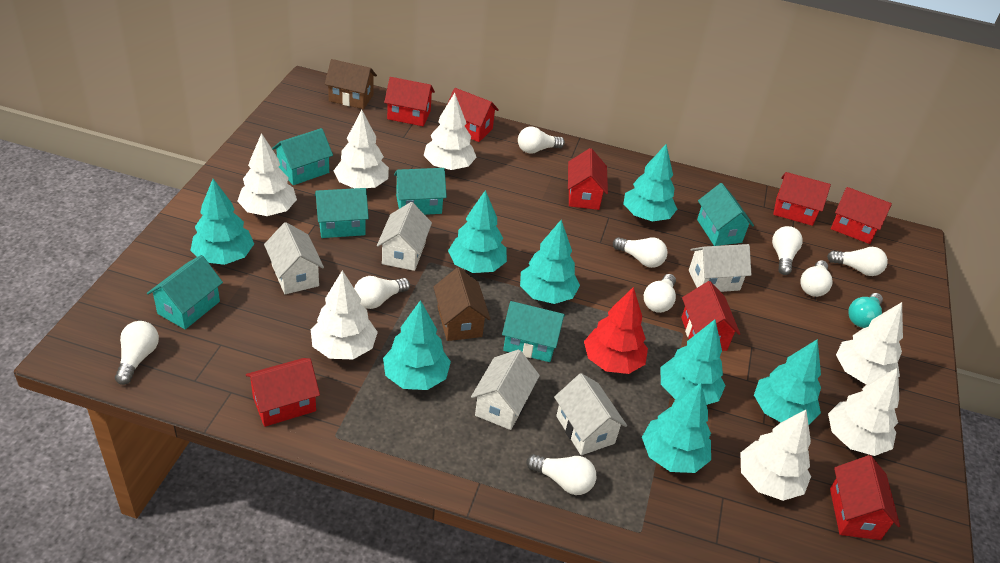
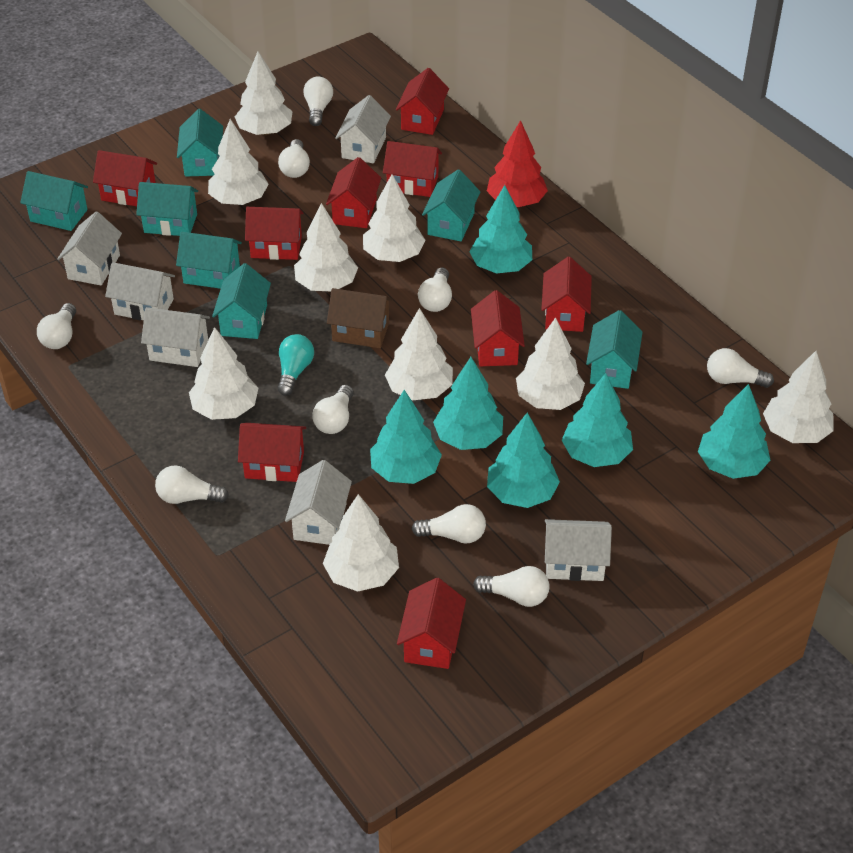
brown house: 2 -> 1
red house: 8 -> 9
turquoise house: 6 -> 7
turquoise tree: 8 -> 6
white house: 5 -> 6
white tree: 7 -> 9

